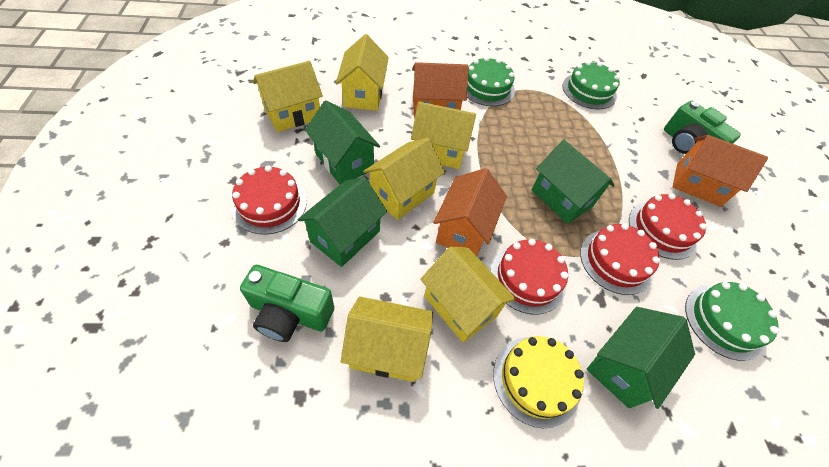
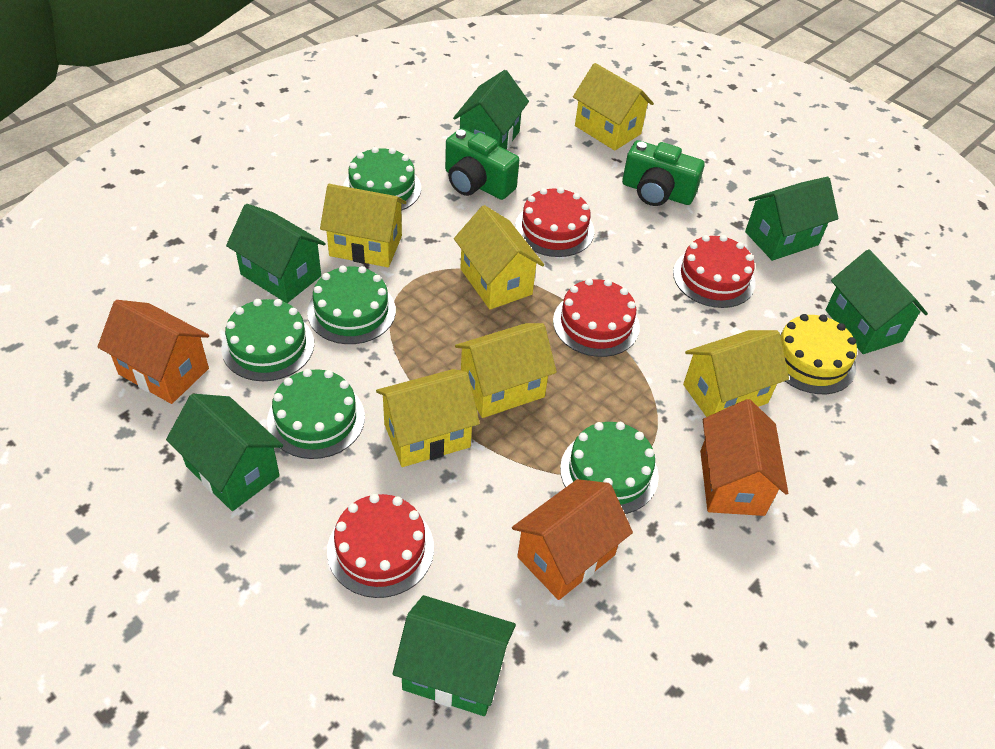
green cake: 3 -> 5
green house: 4 -> 6

